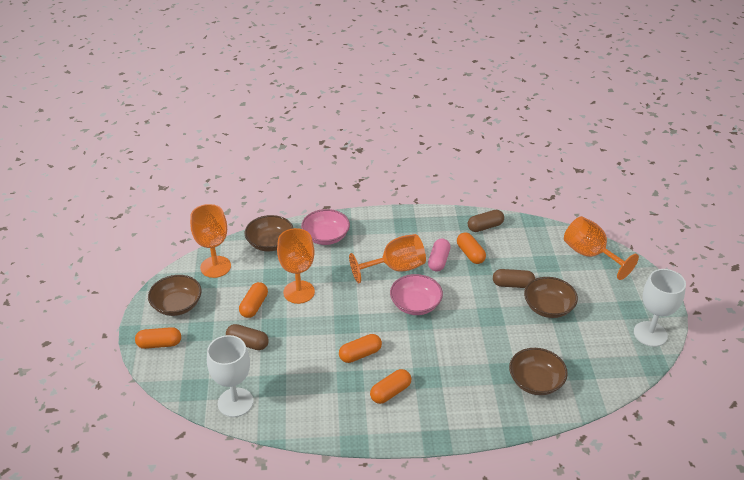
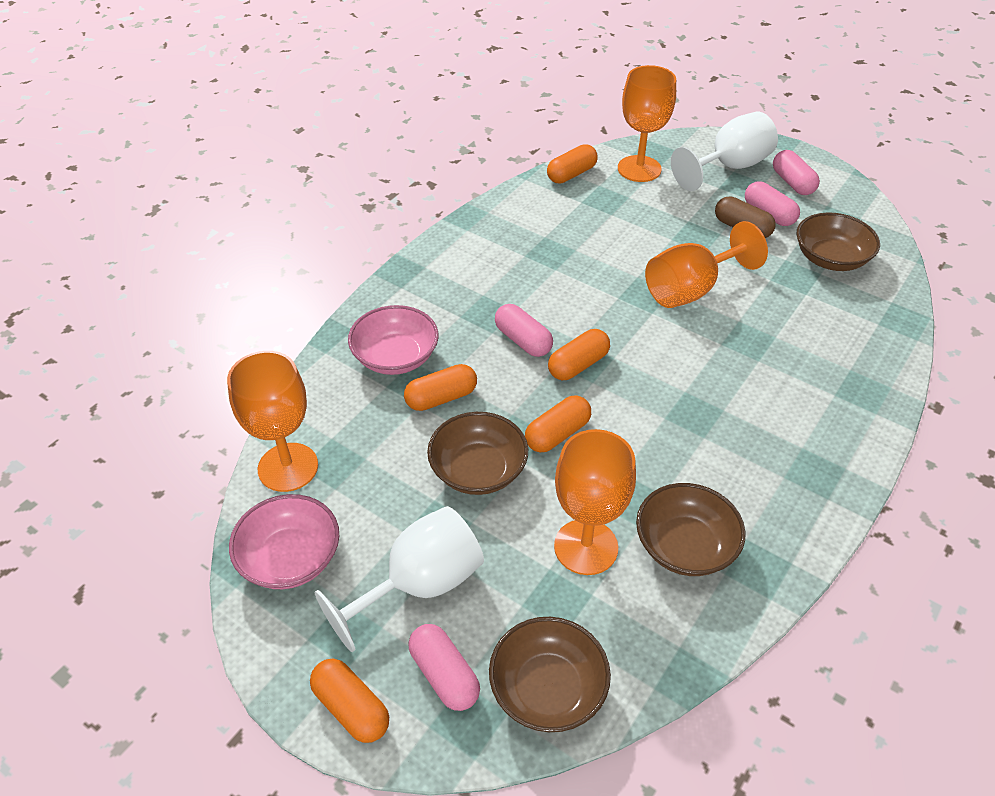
brown capsule: 3 -> 1
pink capsule: 1 -> 4

